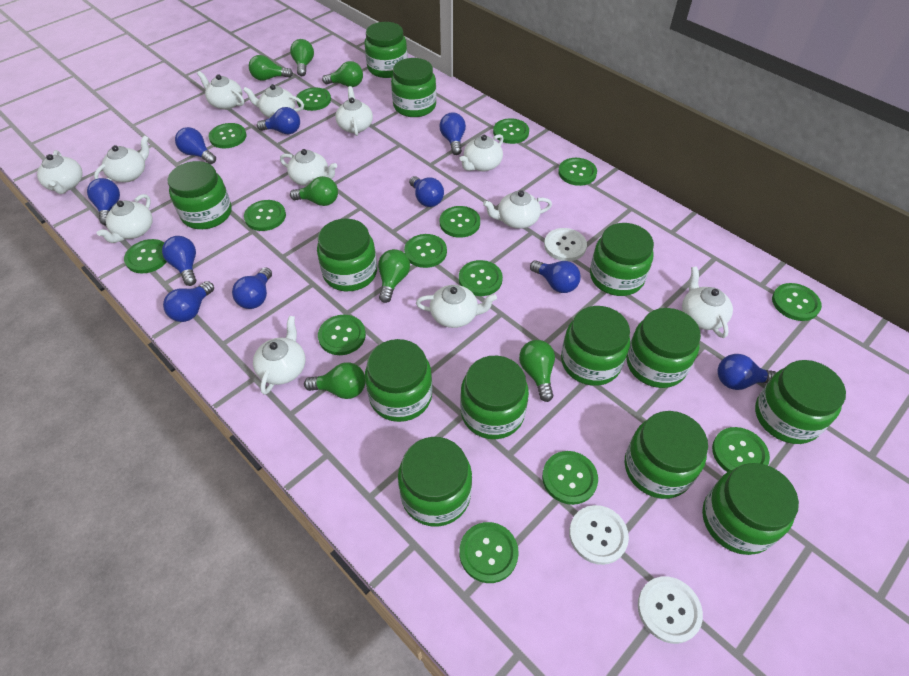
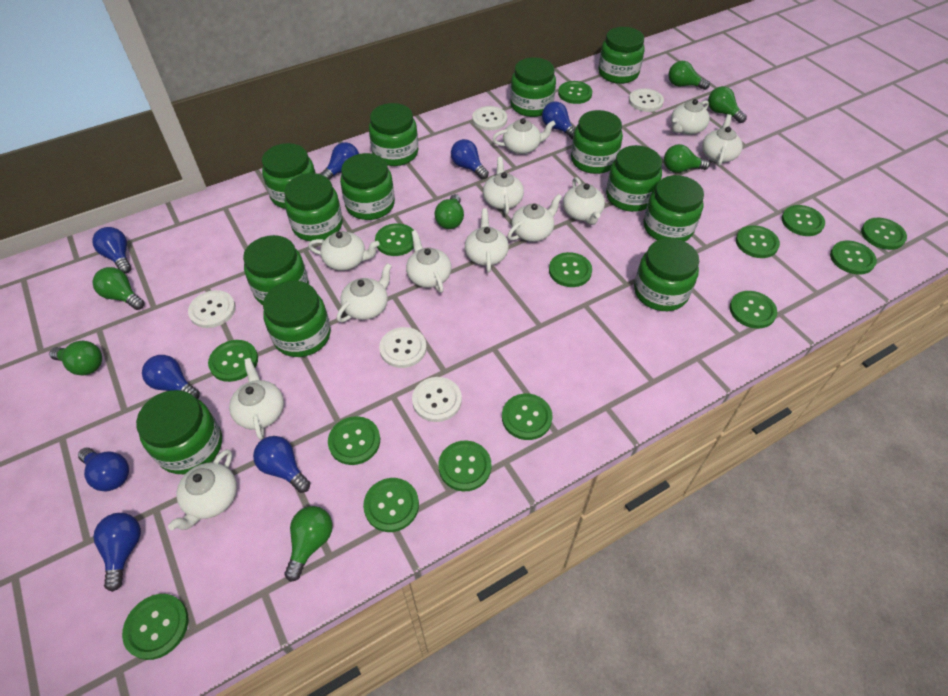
blue light bulb: 10 -> 8
white button: 3 -> 5

